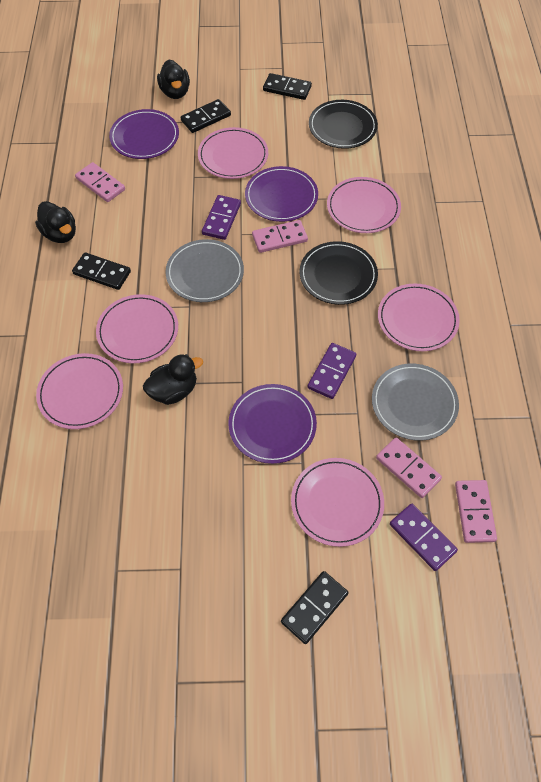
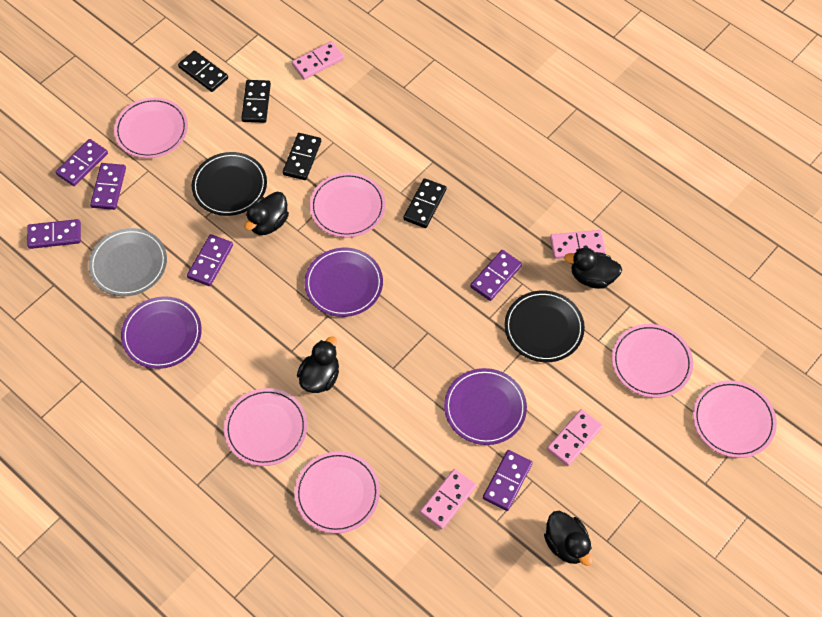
black duck: 3 -> 4
grey plate: 2 -> 1
purple domino: 3 -> 6

